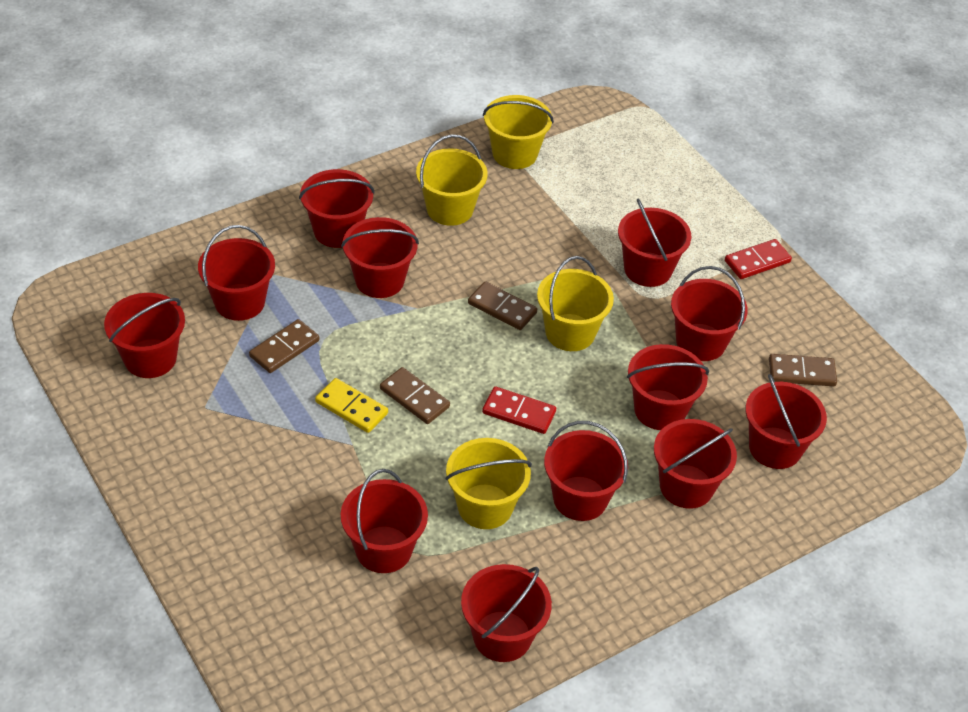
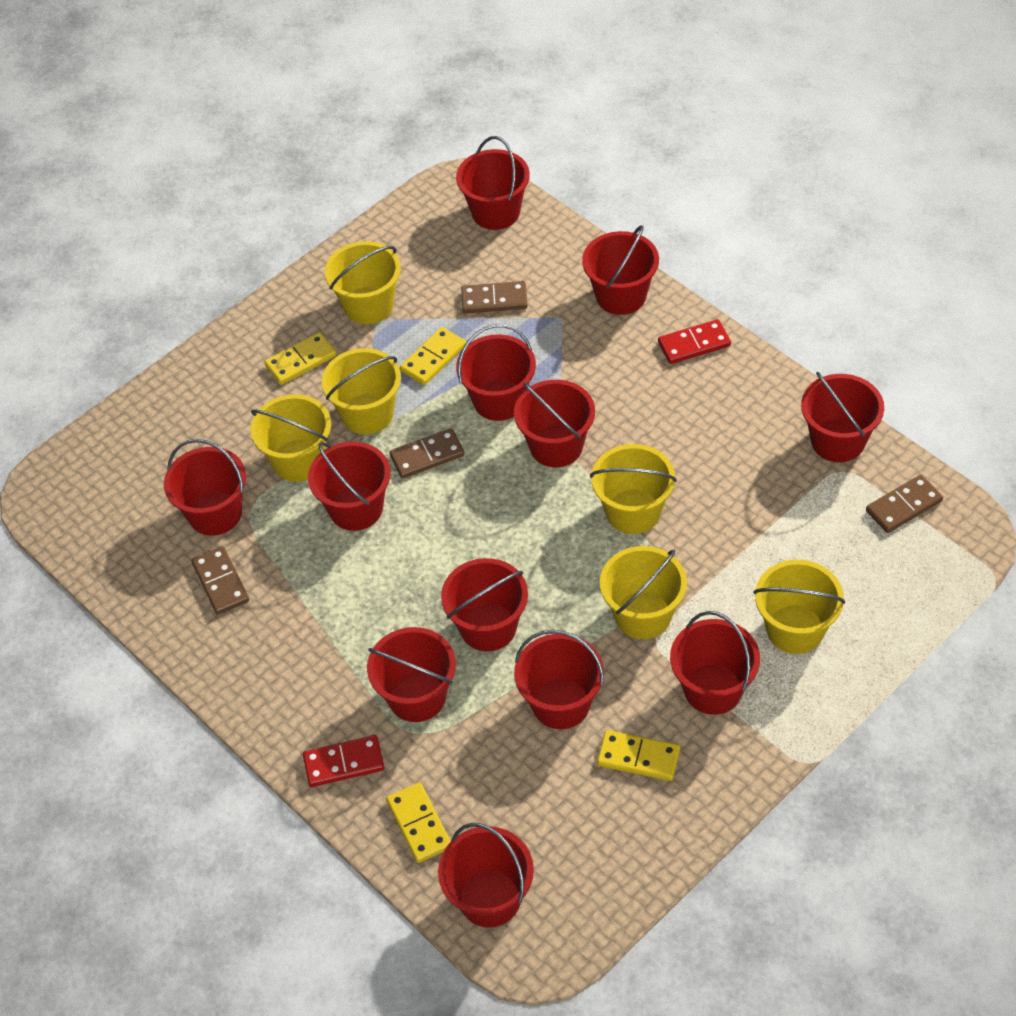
yellow bucket: 4 -> 6
yellow domino: 1 -> 4

